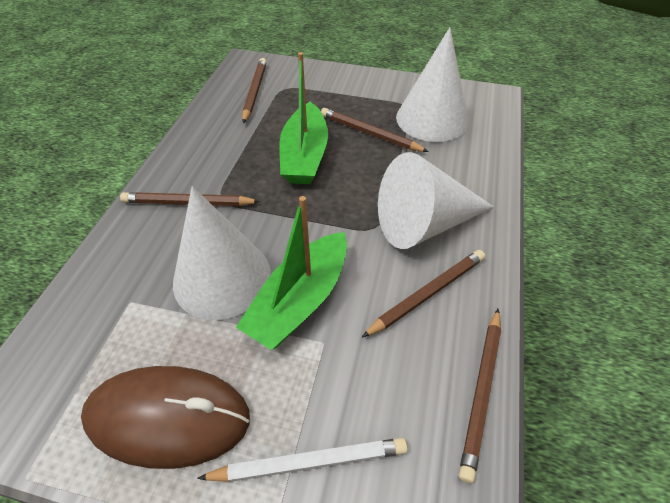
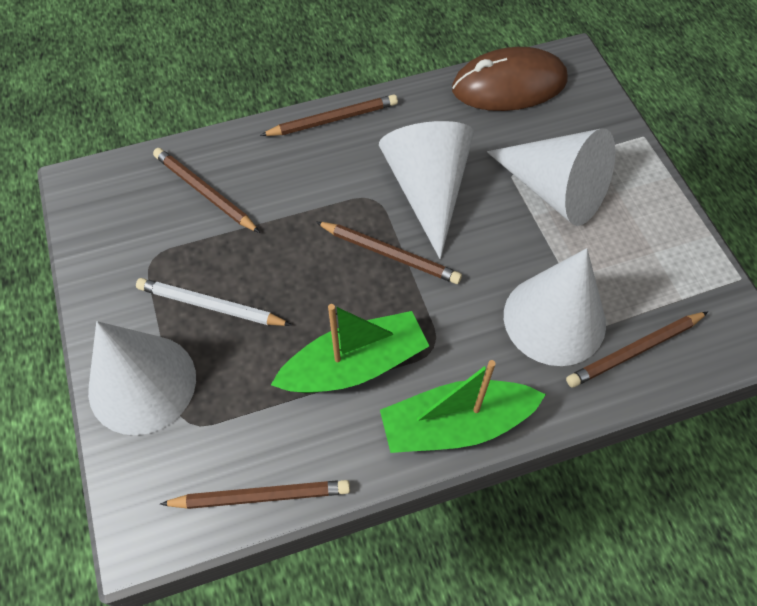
white cone: 3 -> 4

